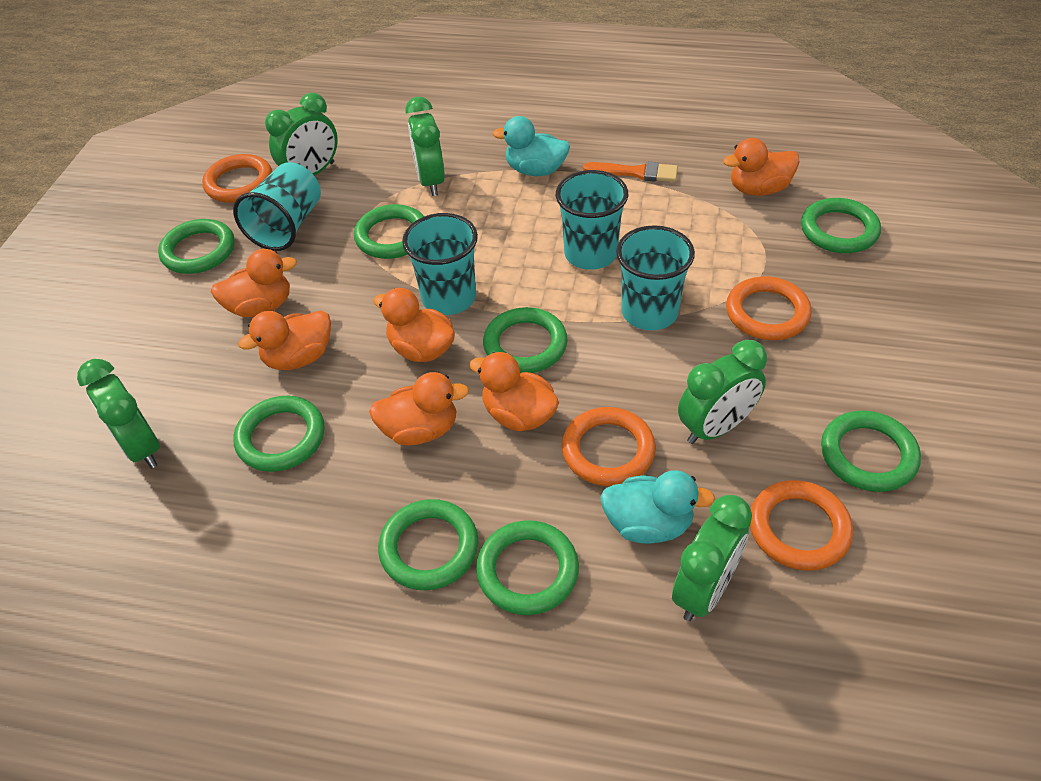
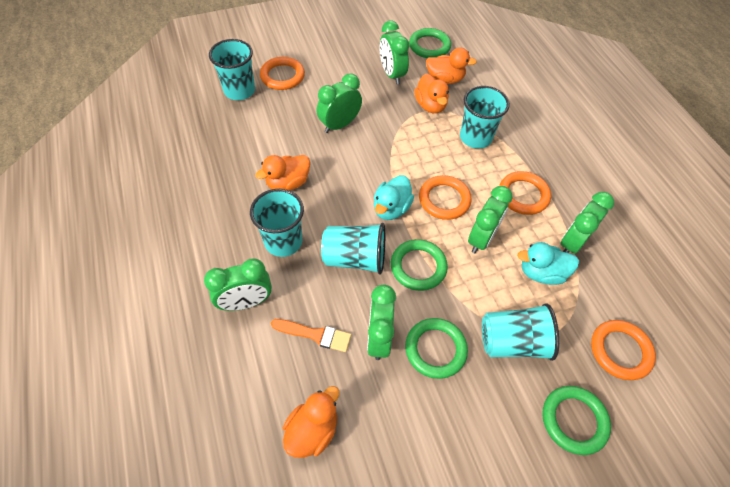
green clock: 5 -> 6
green ring: 8 -> 4
orange duck: 6 -> 4
turquoise cup: 4 -> 5

